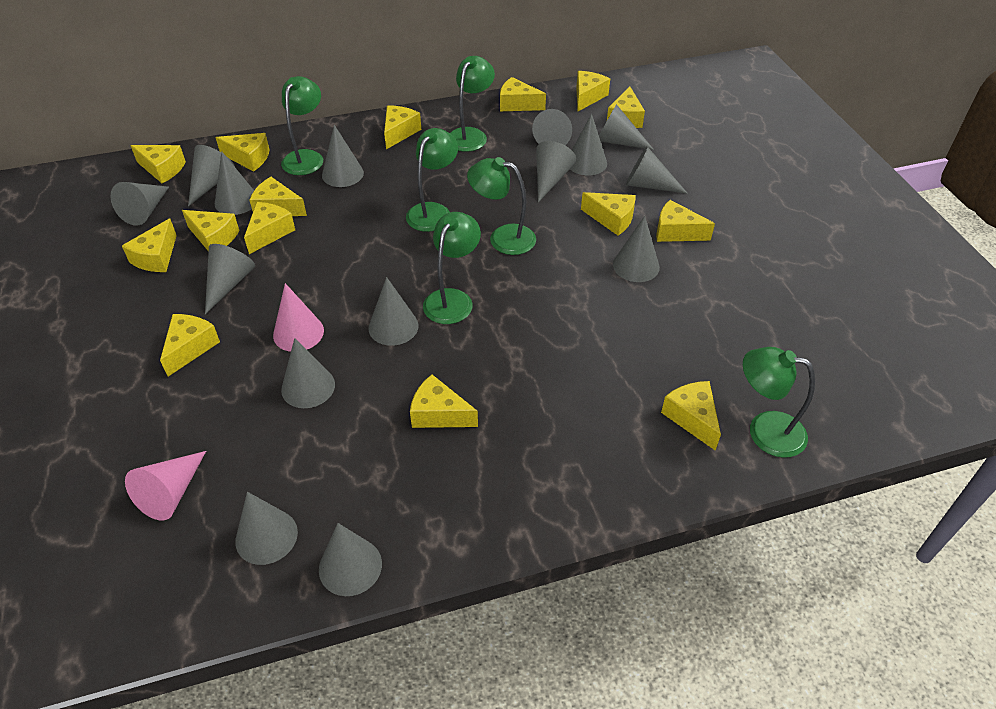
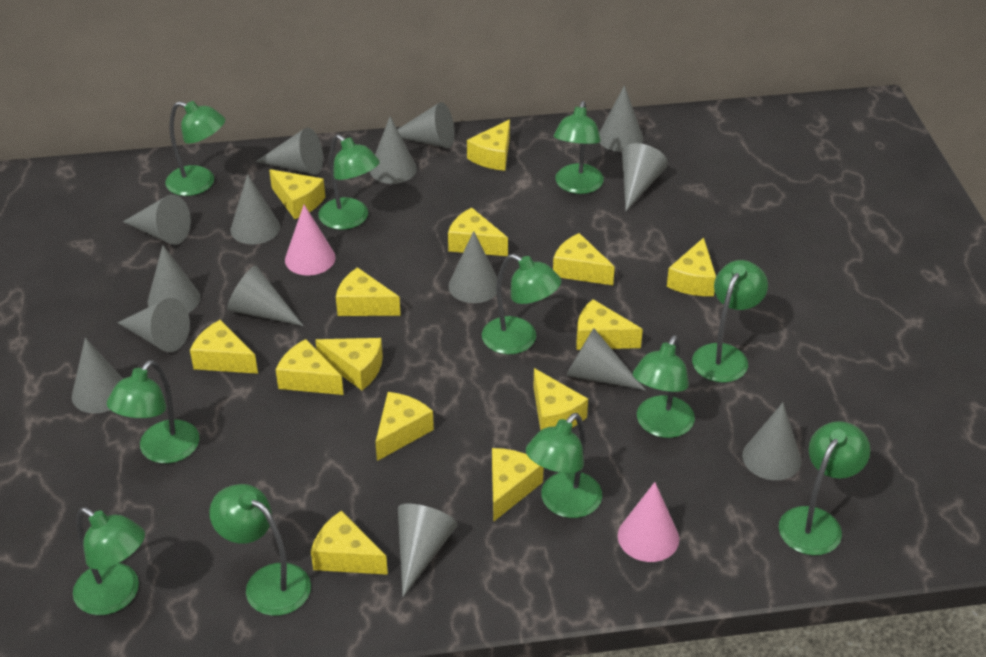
green lamp: 6 -> 11
yellow cheese: 15 -> 14

